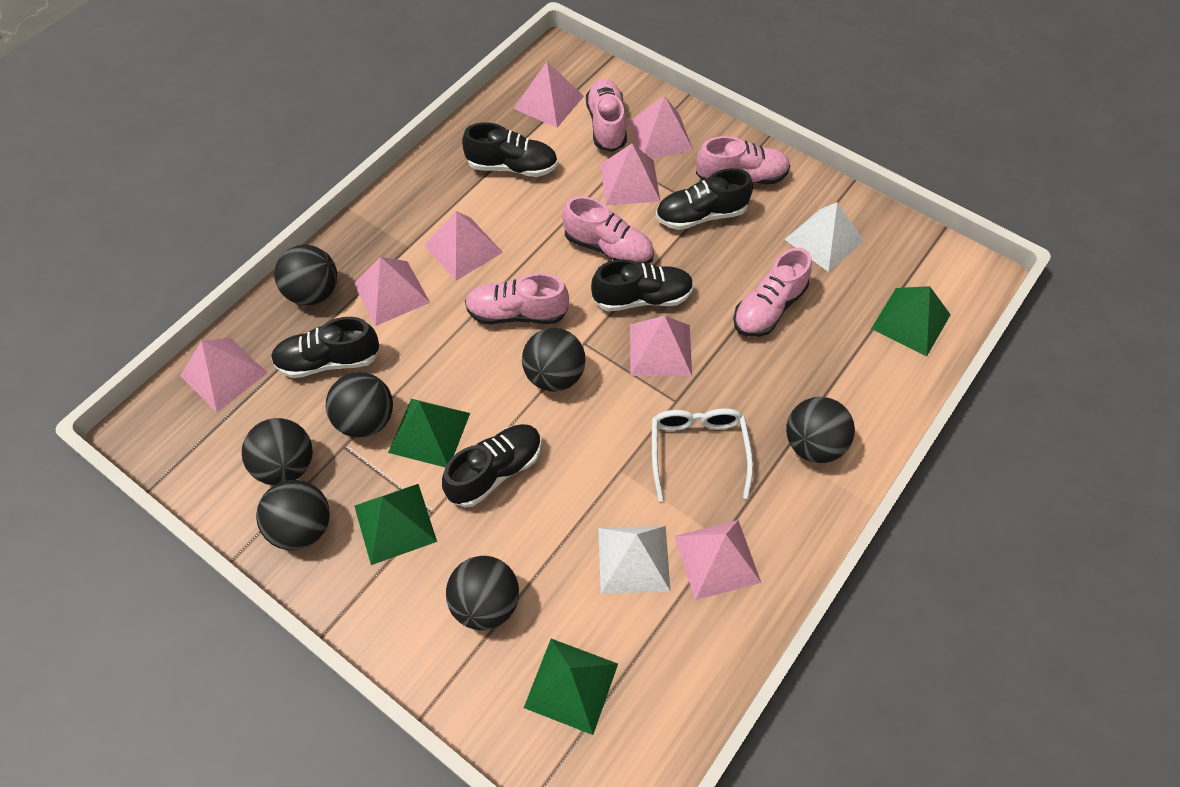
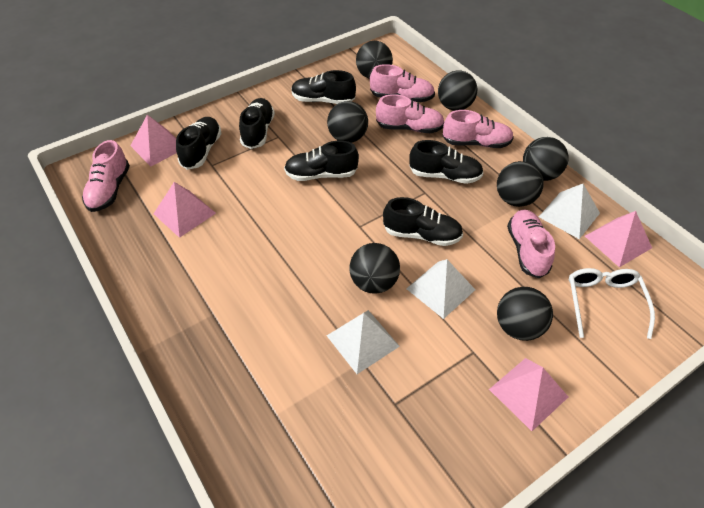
black shoe: 5 -> 6
green pyramid: 4 -> 0
pink pyramid: 8 -> 4
white pyramid: 2 -> 3

